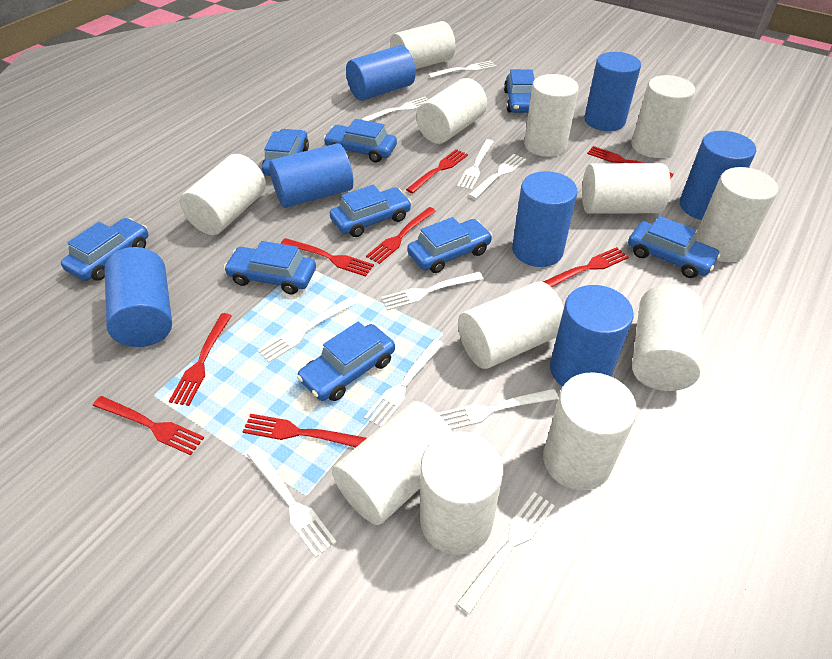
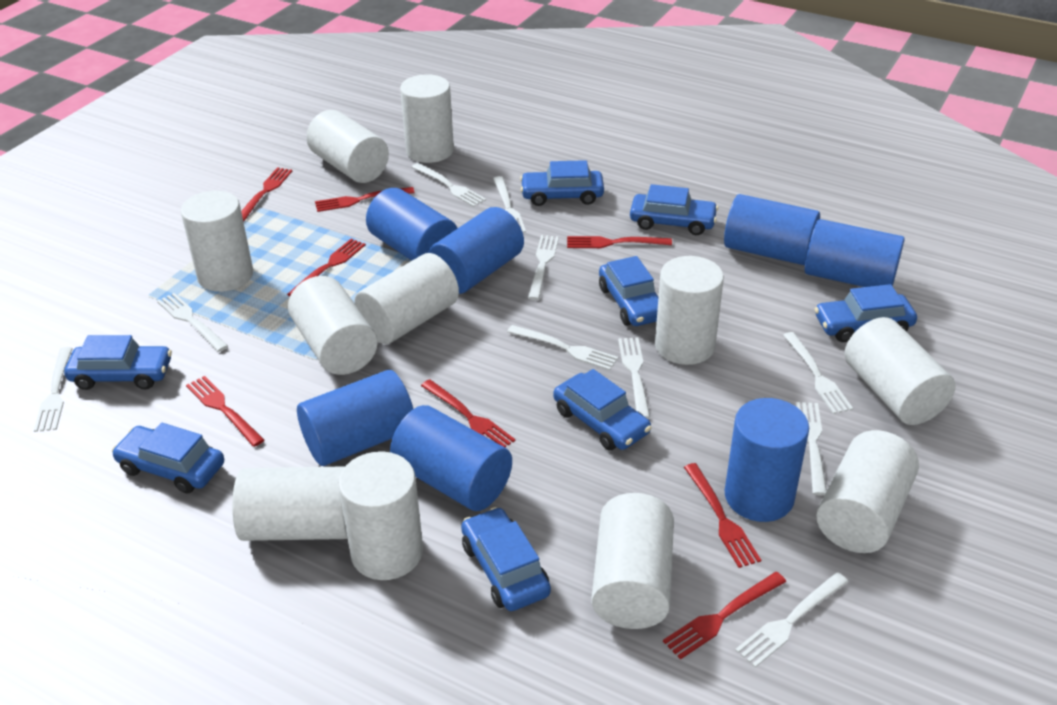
blue car: 9 -> 8
white cylinder: 12 -> 11

